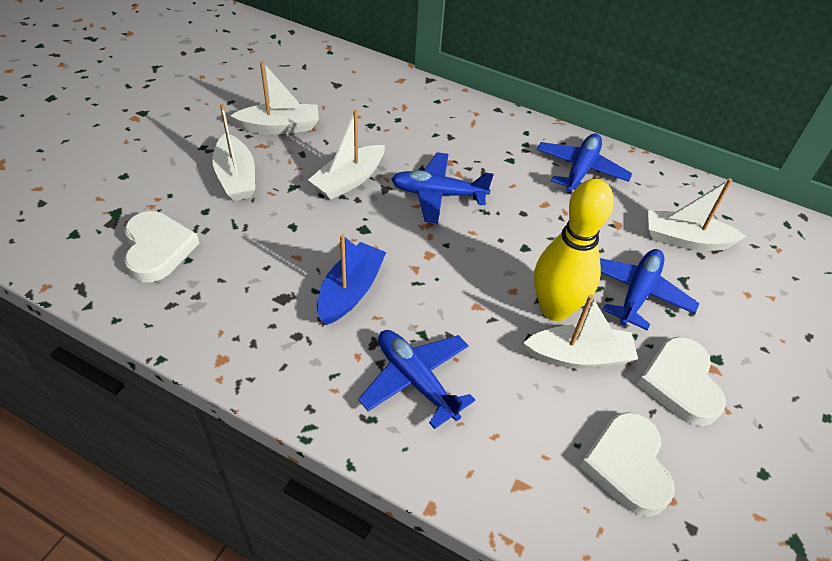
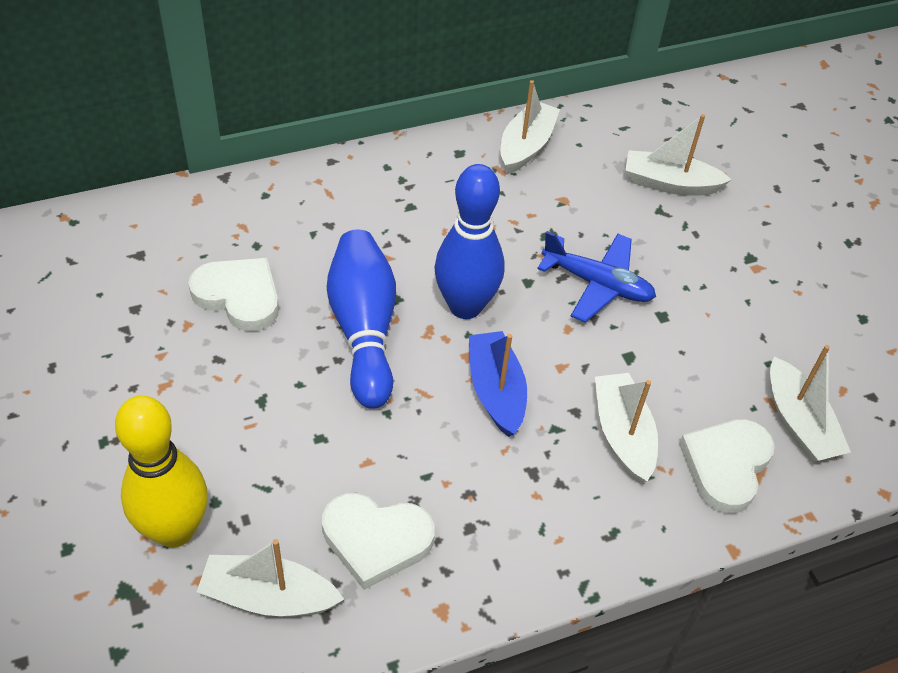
blue bowling pin: 0 -> 2
blue plane: 4 -> 1

